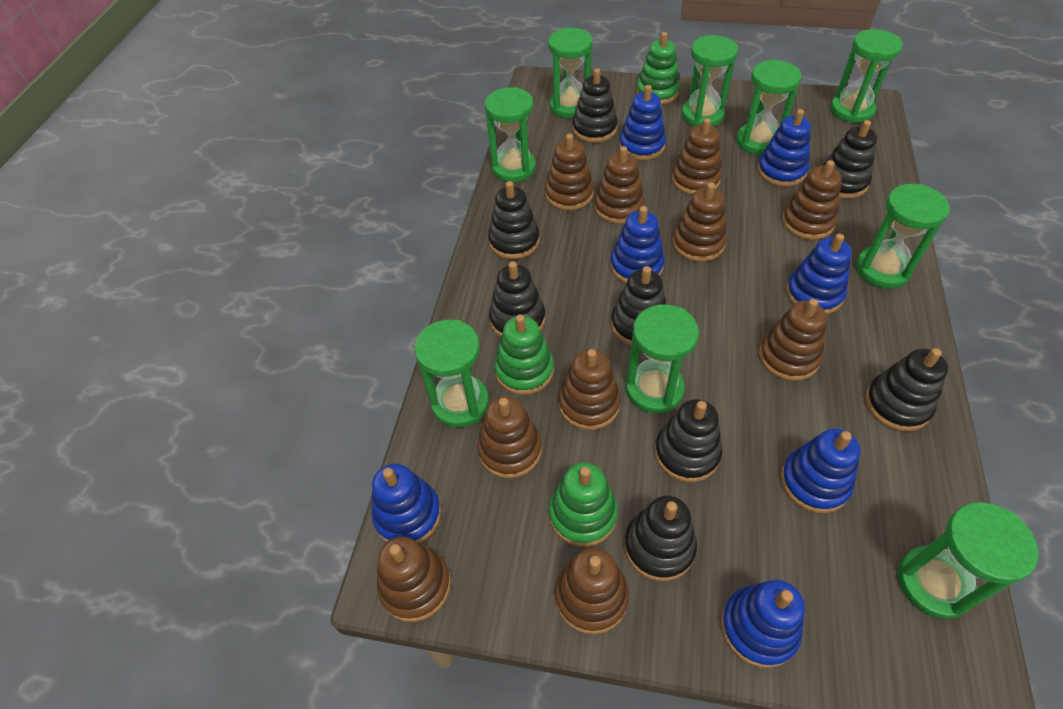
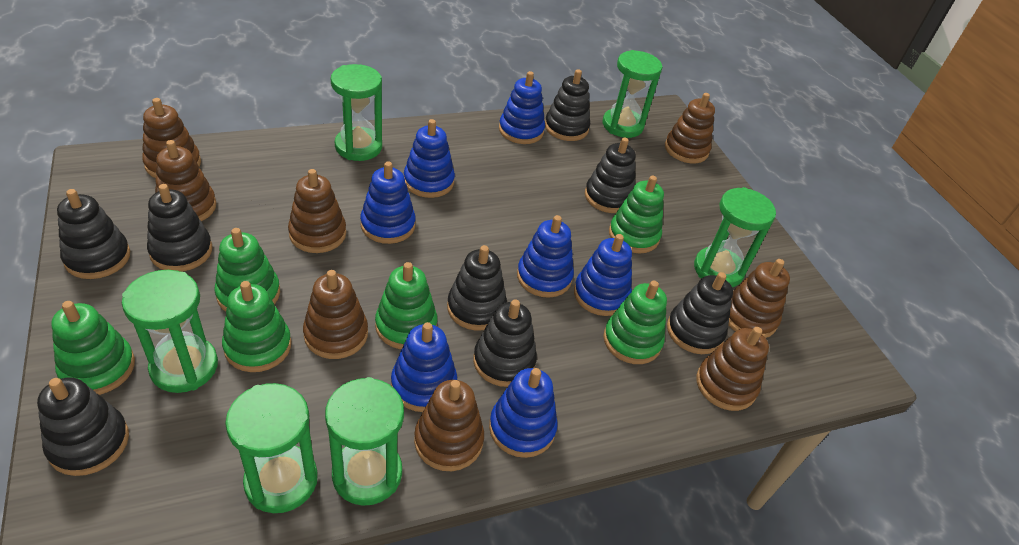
brown stacking toy: 10 -> 8
green hourglass: 9 -> 6
green stacking toy: 3 -> 6

